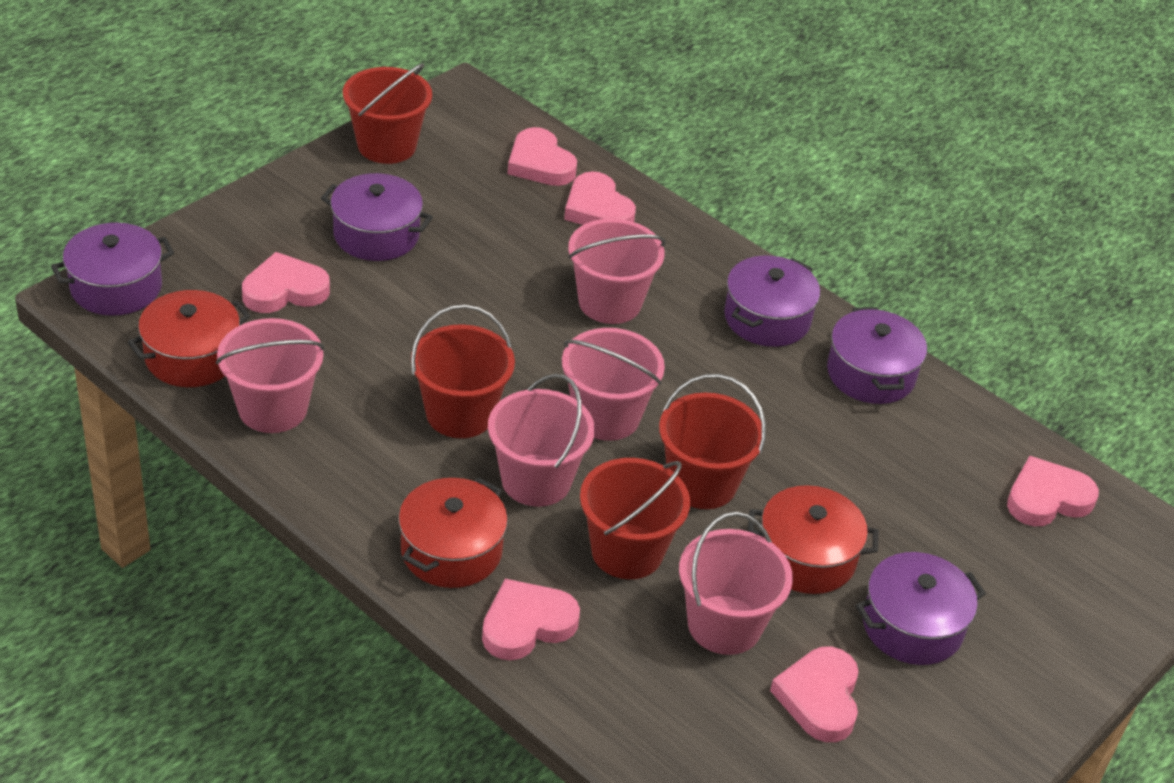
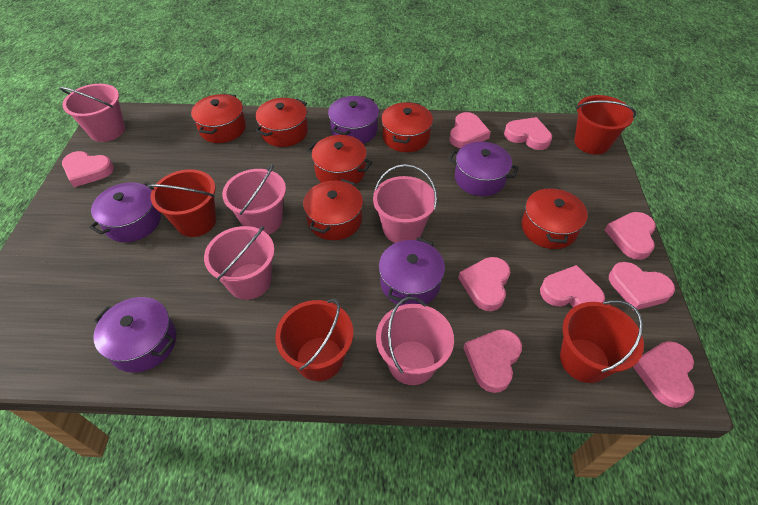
pink heart: 6 -> 9
red pot: 3 -> 6

